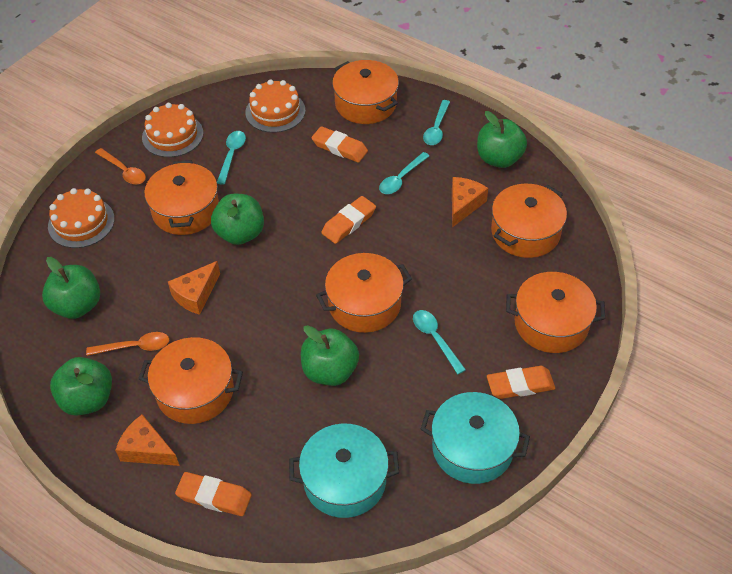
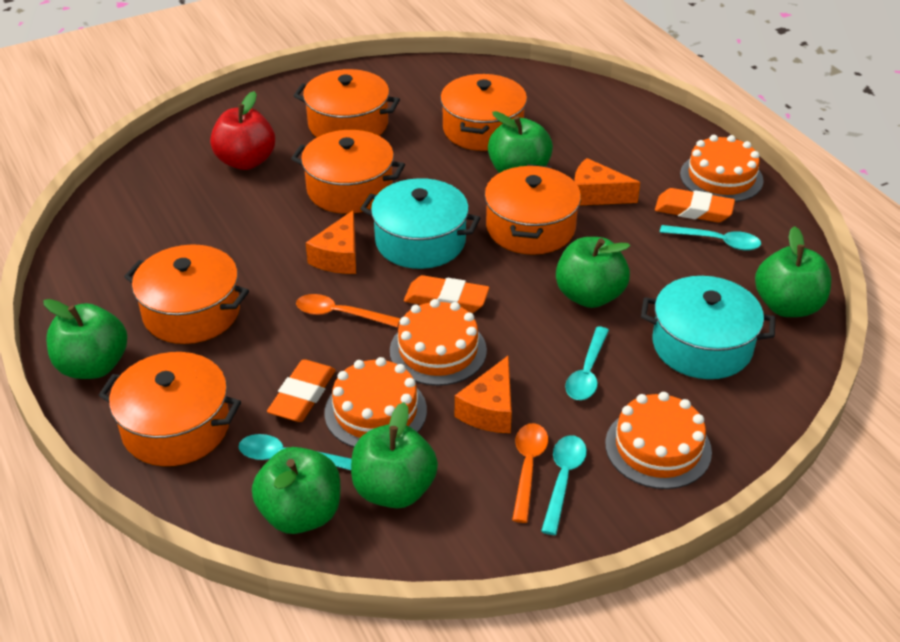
green apple: 5 -> 6
orange cake: 3 -> 4
orange eraser: 4 -> 3
red apple: 0 -> 1

